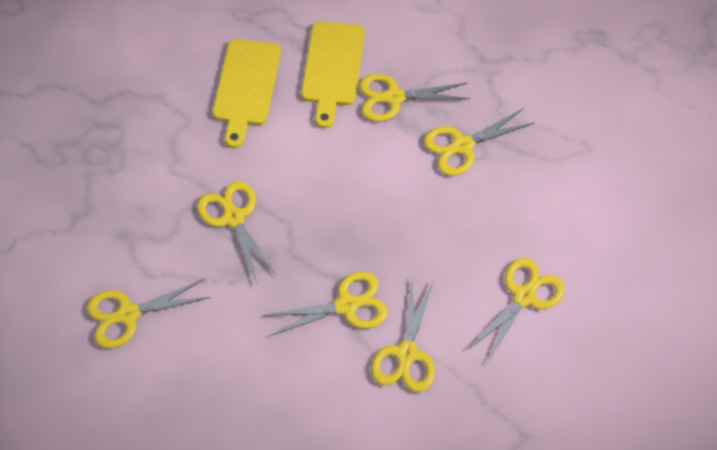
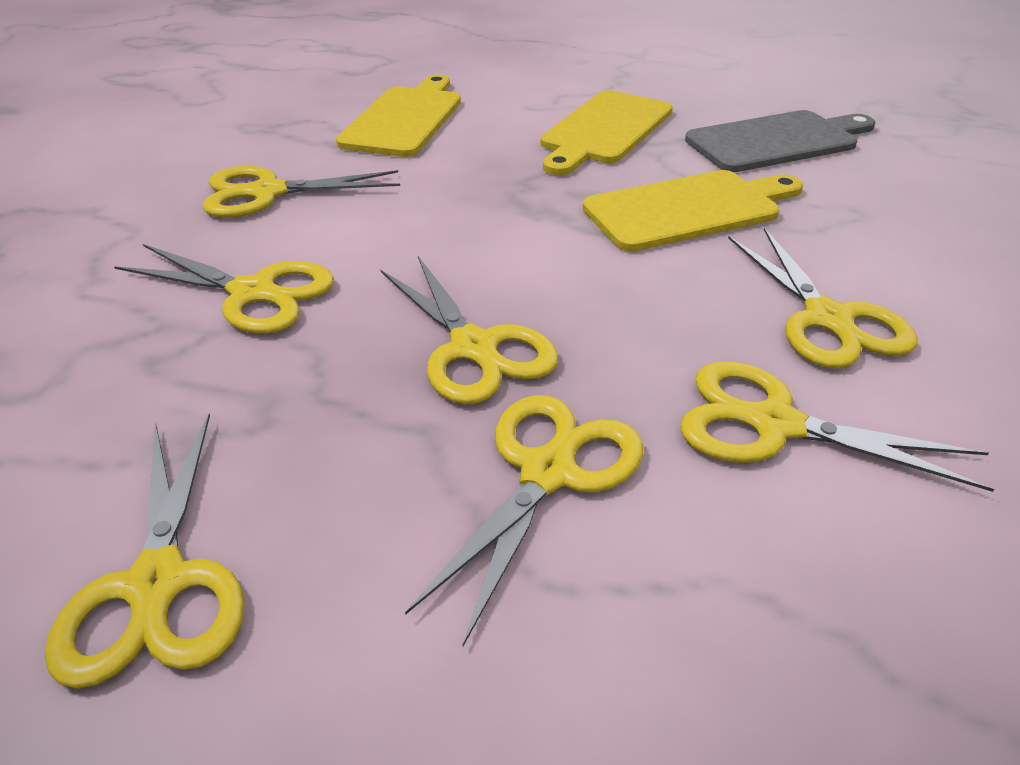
grey cutting board: 0 -> 1
yellow cutting board: 2 -> 3

